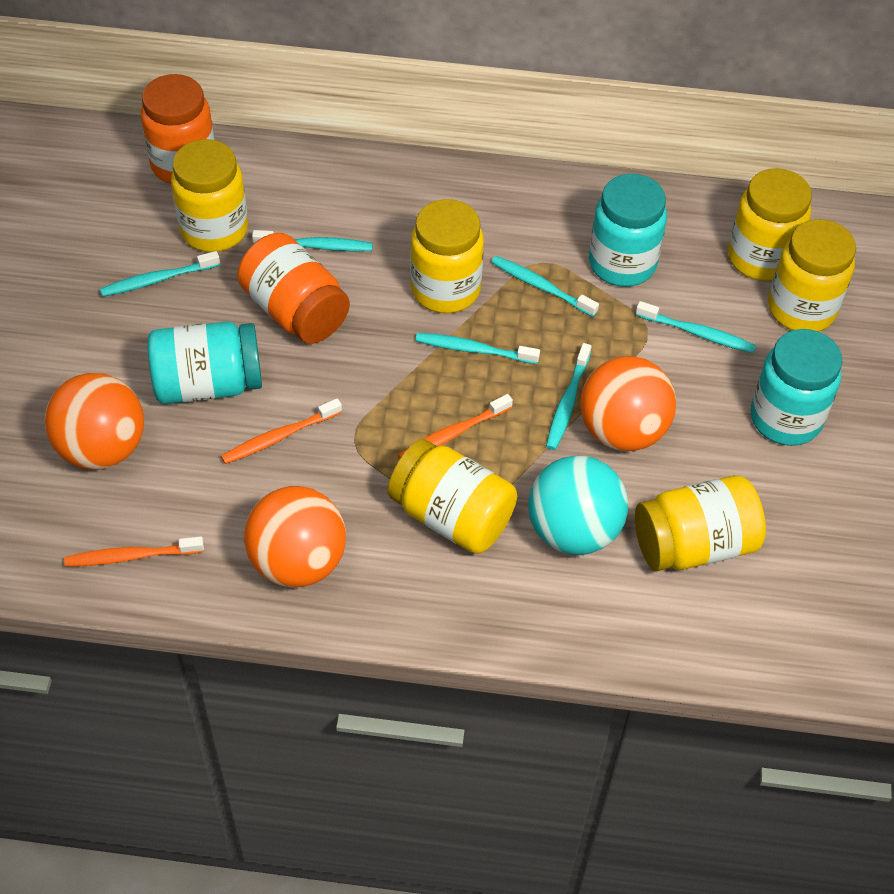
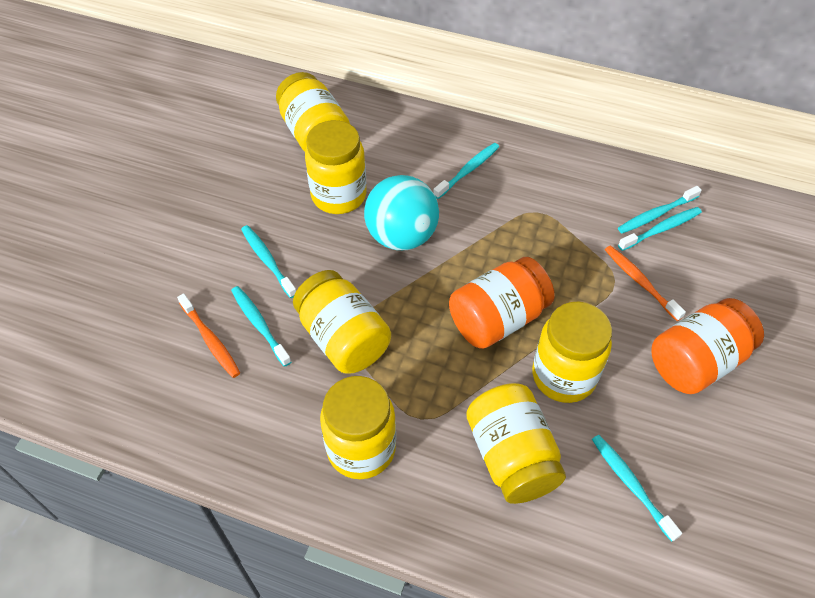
orange ball: 3 -> 0
orange toothbrush: 3 -> 2
turquoise jar: 3 -> 0

